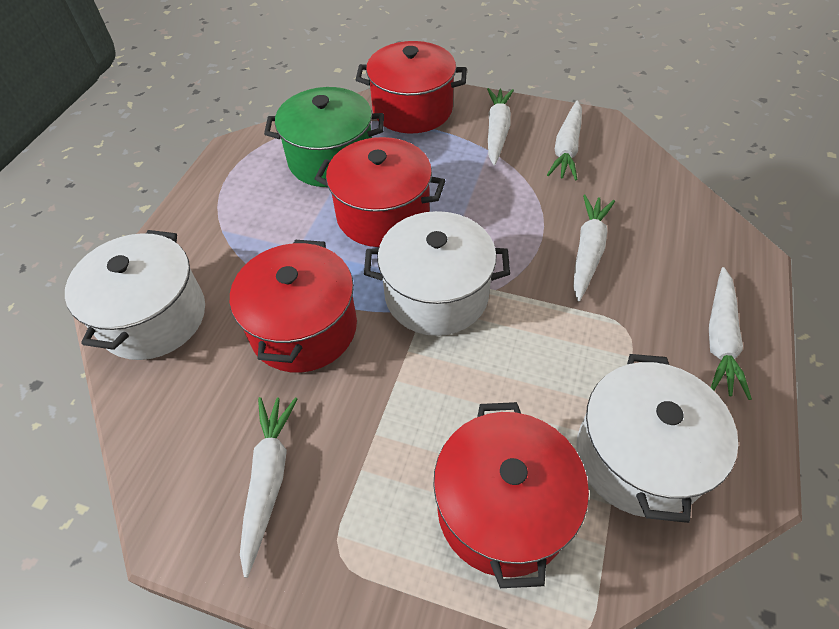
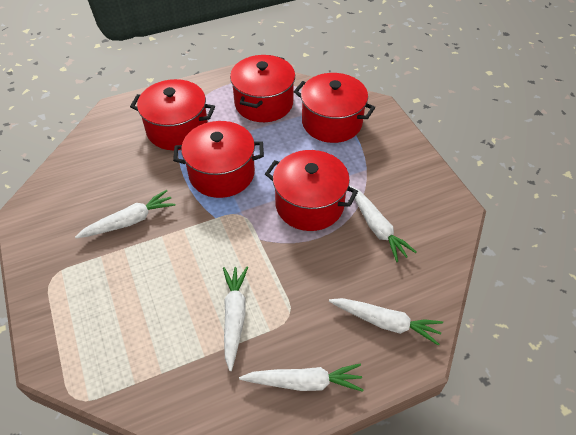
green pot: 1 -> 0
red pot: 4 -> 5
white pot: 3 -> 0

